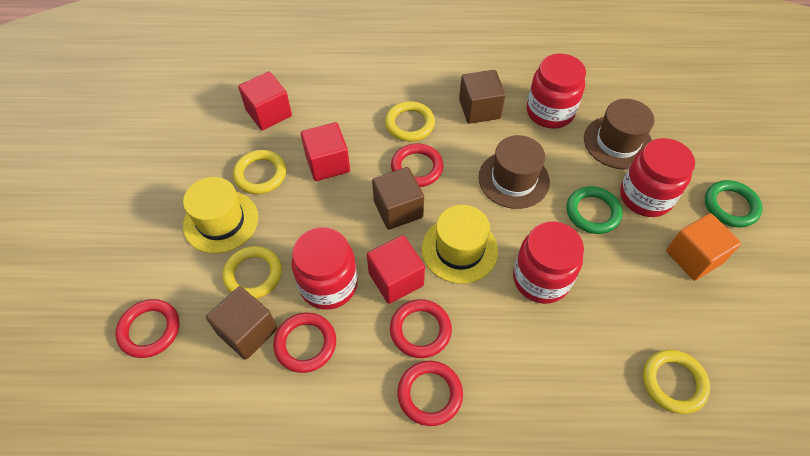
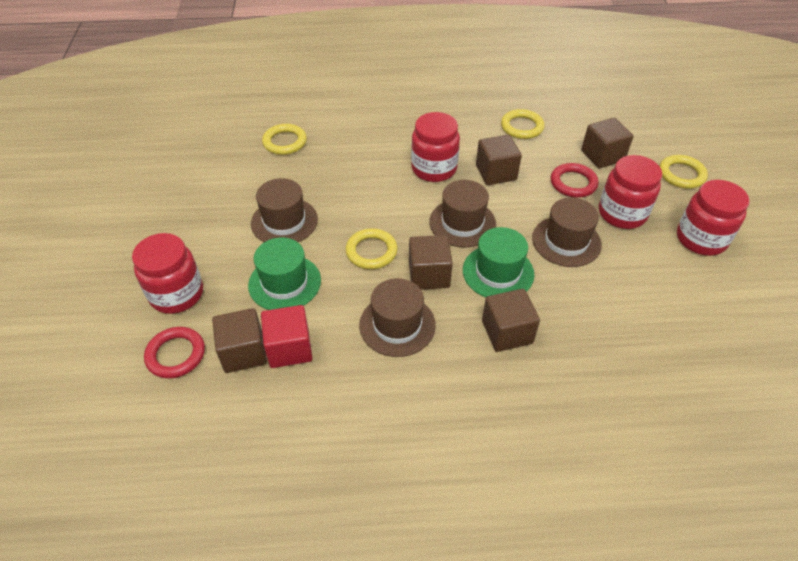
brown cube: 3 -> 5
brown hat: 2 -> 4
green hat: 0 -> 2
green ring: 2 -> 0
orange cube: 1 -> 0
red cube: 3 -> 1
red ring: 5 -> 2
yellow hat: 2 -> 0

